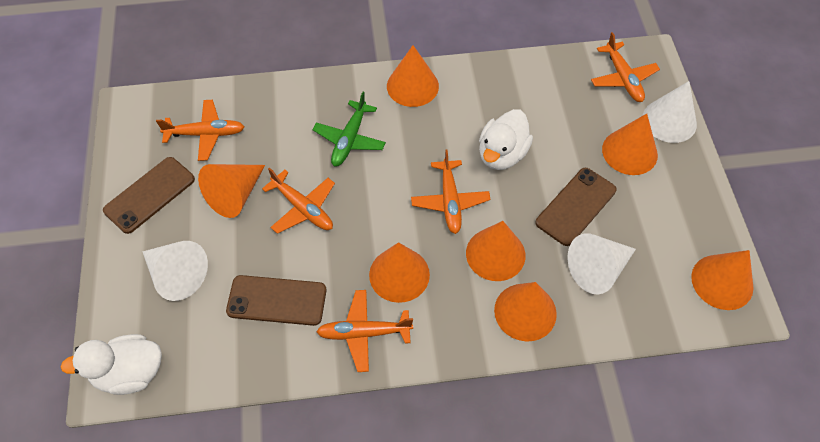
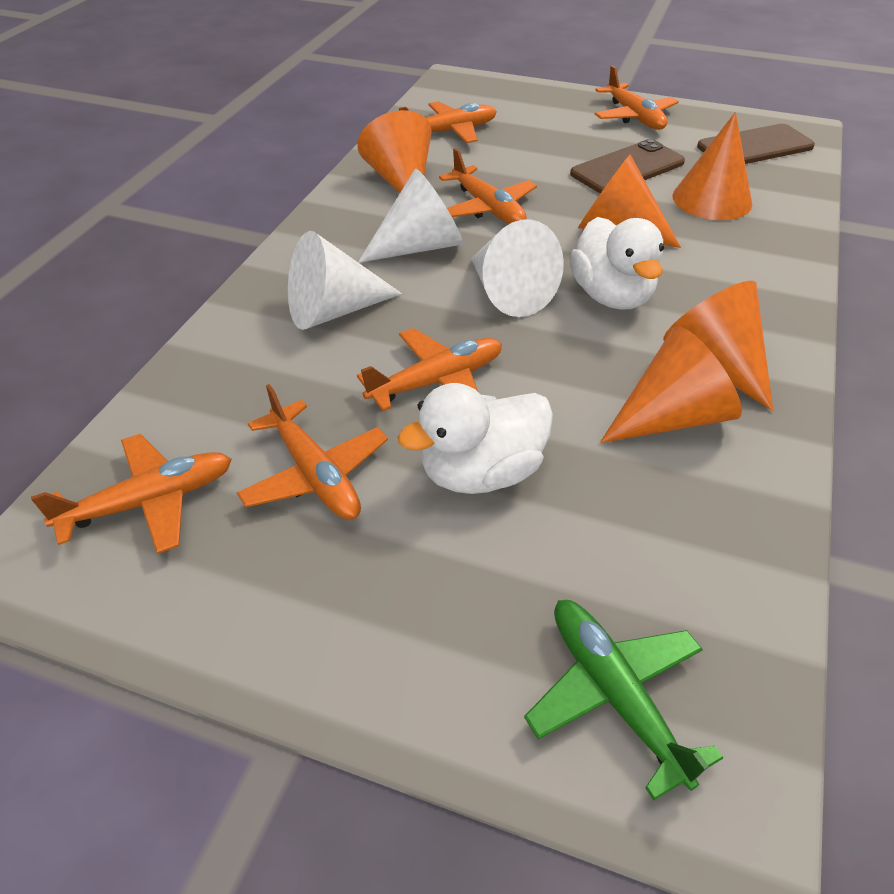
brown phone: 3 -> 2
orange cone: 7 -> 5
orange plane: 5 -> 6

